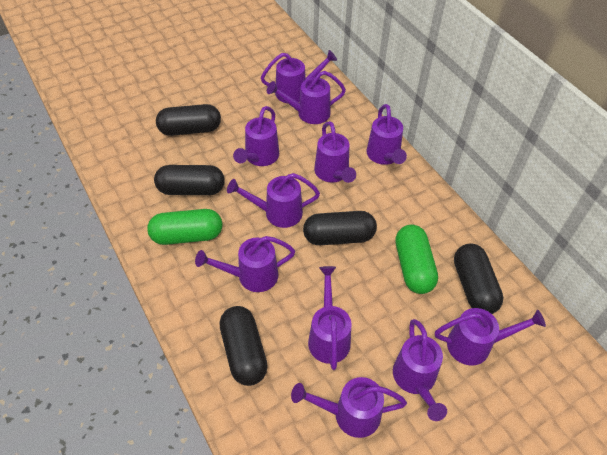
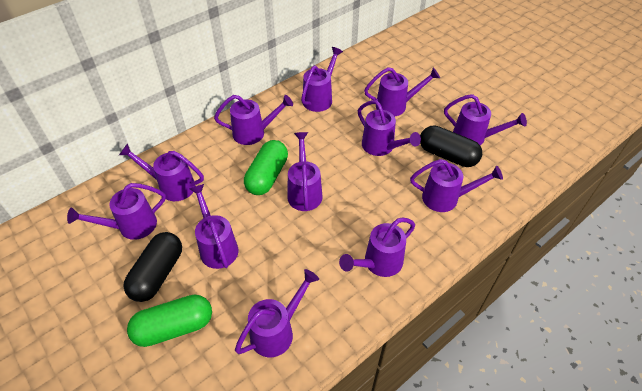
black capsule: 5 -> 2
purple watering can: 11 -> 12

